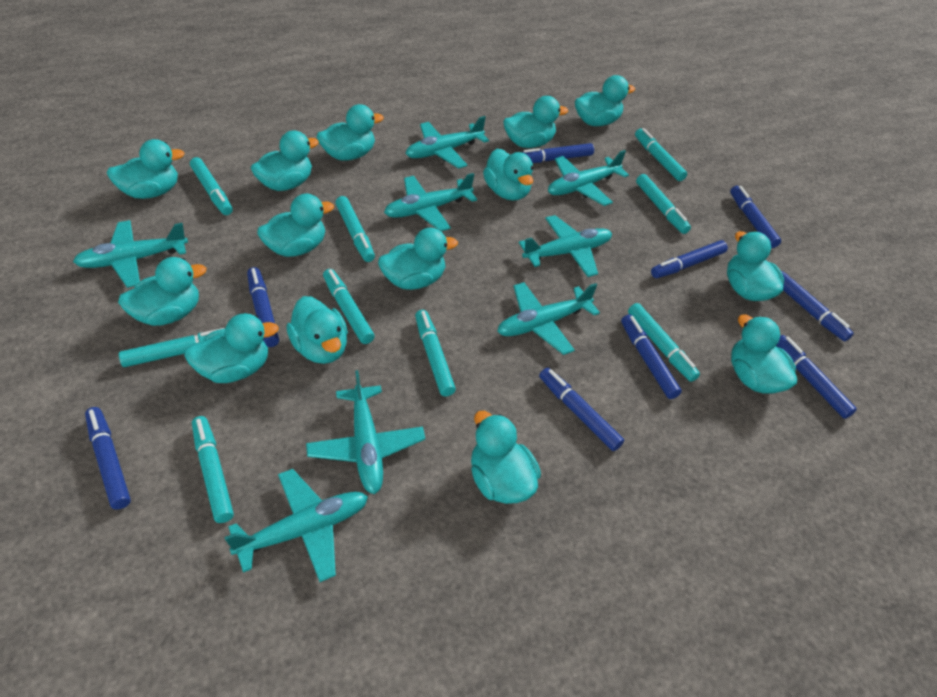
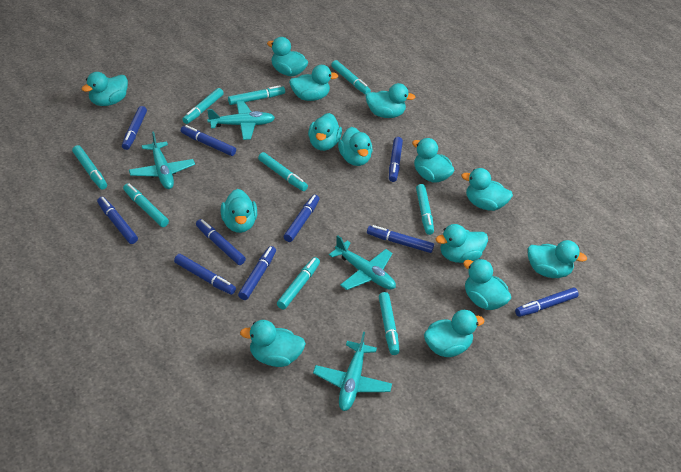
blue marker: 9 -> 10
turquoise plane: 8 -> 4

